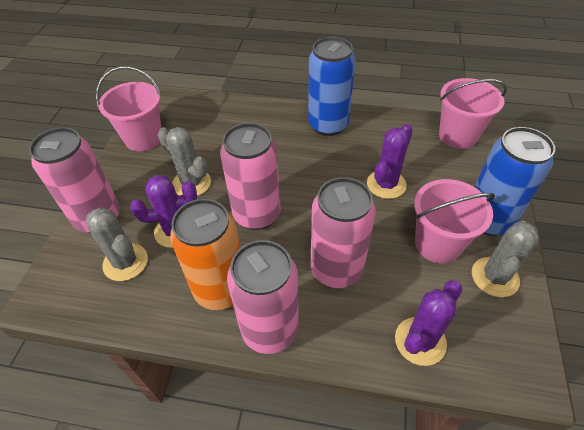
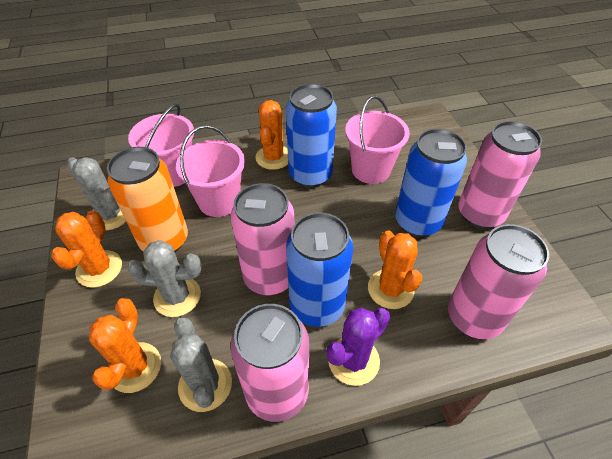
blue can: 2 -> 3
orange cactus: 0 -> 4
purple cactus: 3 -> 1

